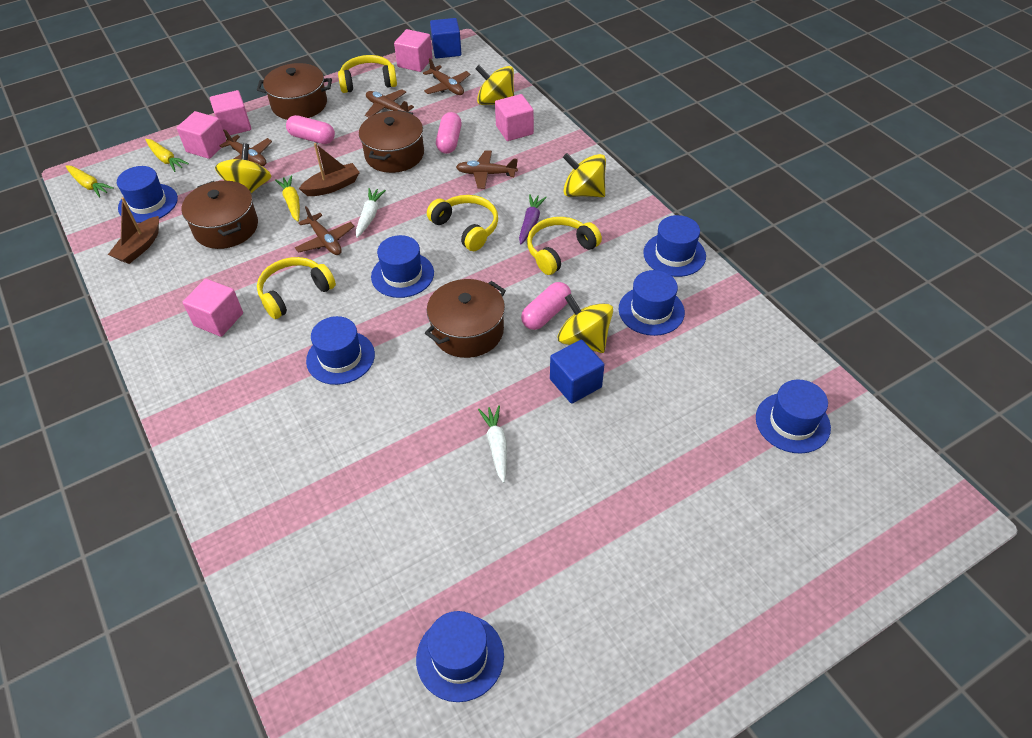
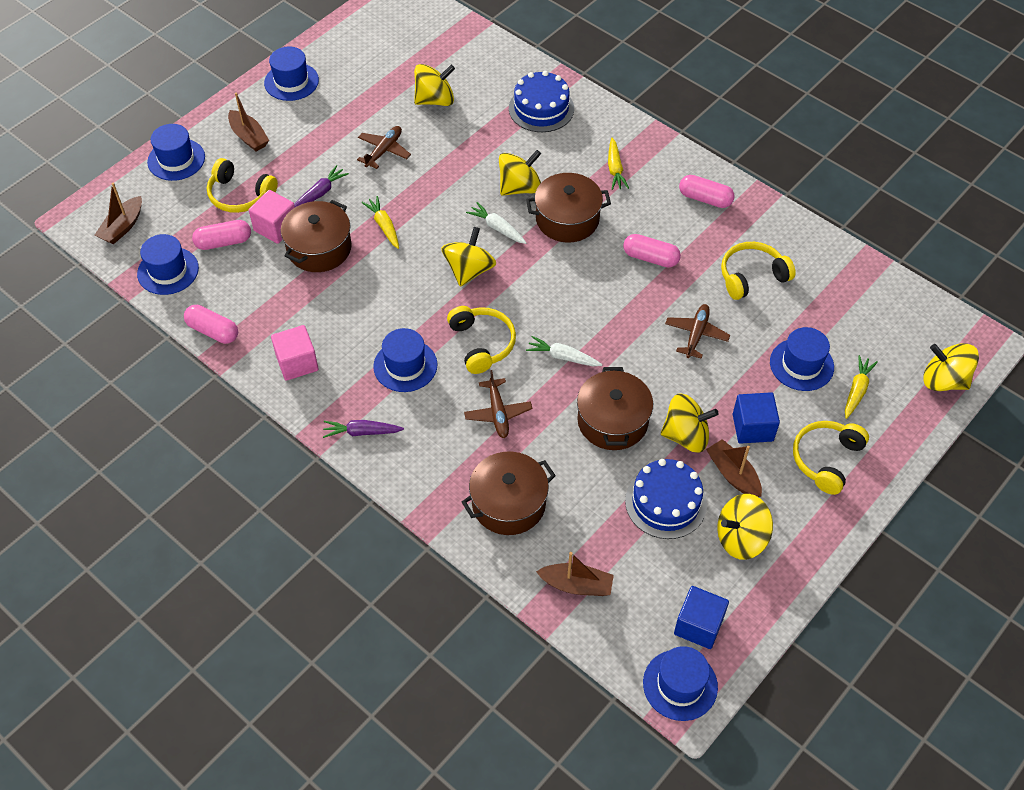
blue cake: 0 -> 2
blue hat: 7 -> 6
brown boat: 2 -> 4
brown plane: 5 -> 3
pink capsule: 3 -> 4
pink cube: 5 -> 2
purple carrot: 1 -> 2
yellow spinning top: 4 -> 6

